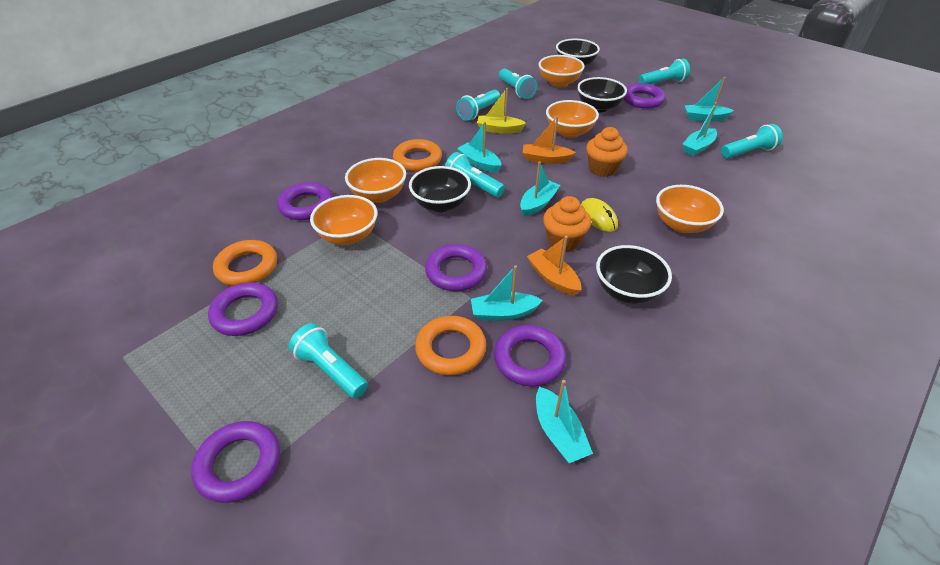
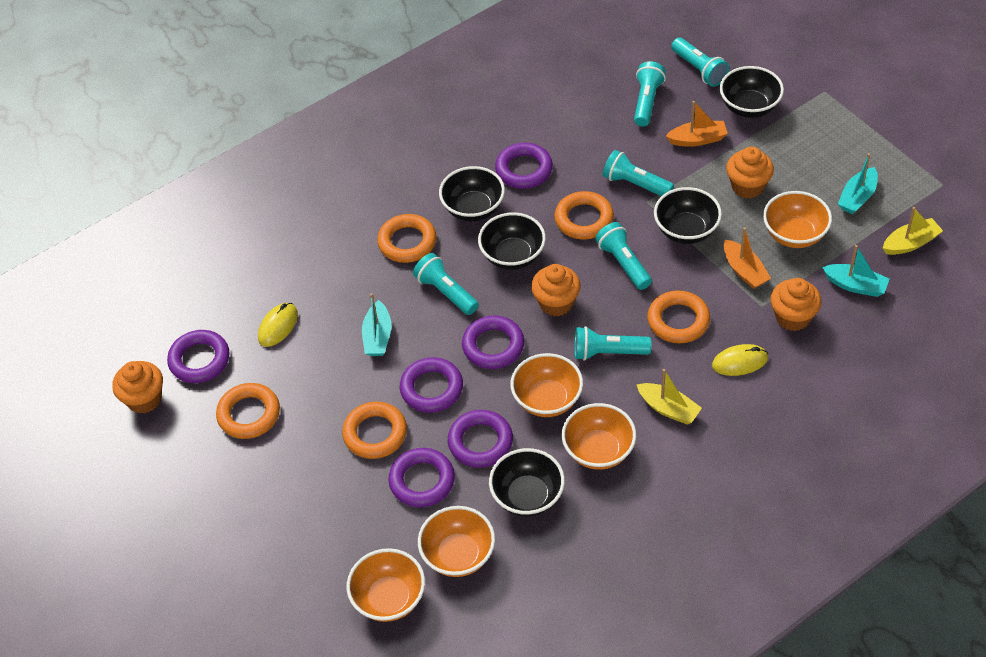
black bowl: 4 -> 5
orange cupcake: 2 -> 4
orange ring: 3 -> 5
turquoise boat: 6 -> 3
yellow boat: 1 -> 2
yellow mouse: 1 -> 2

